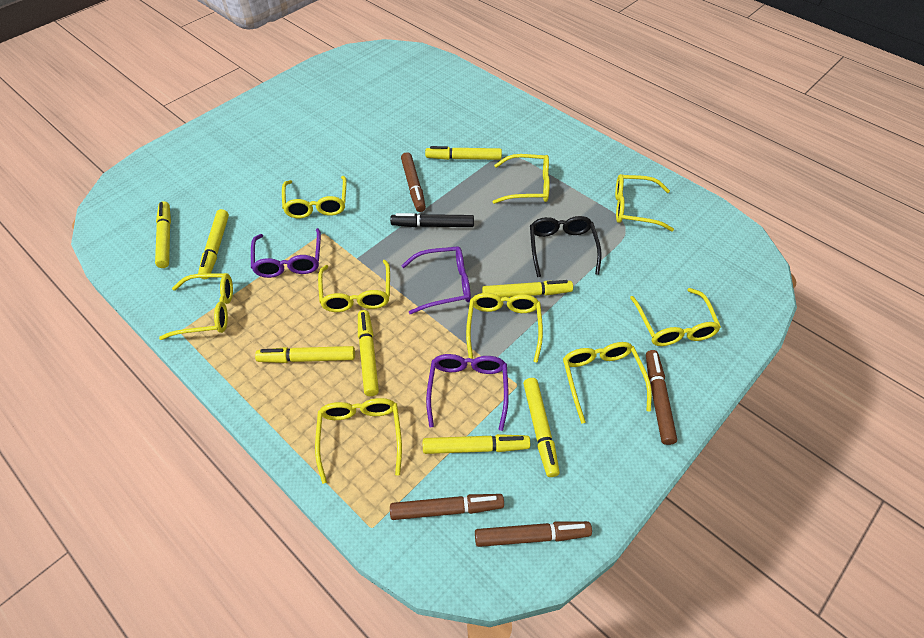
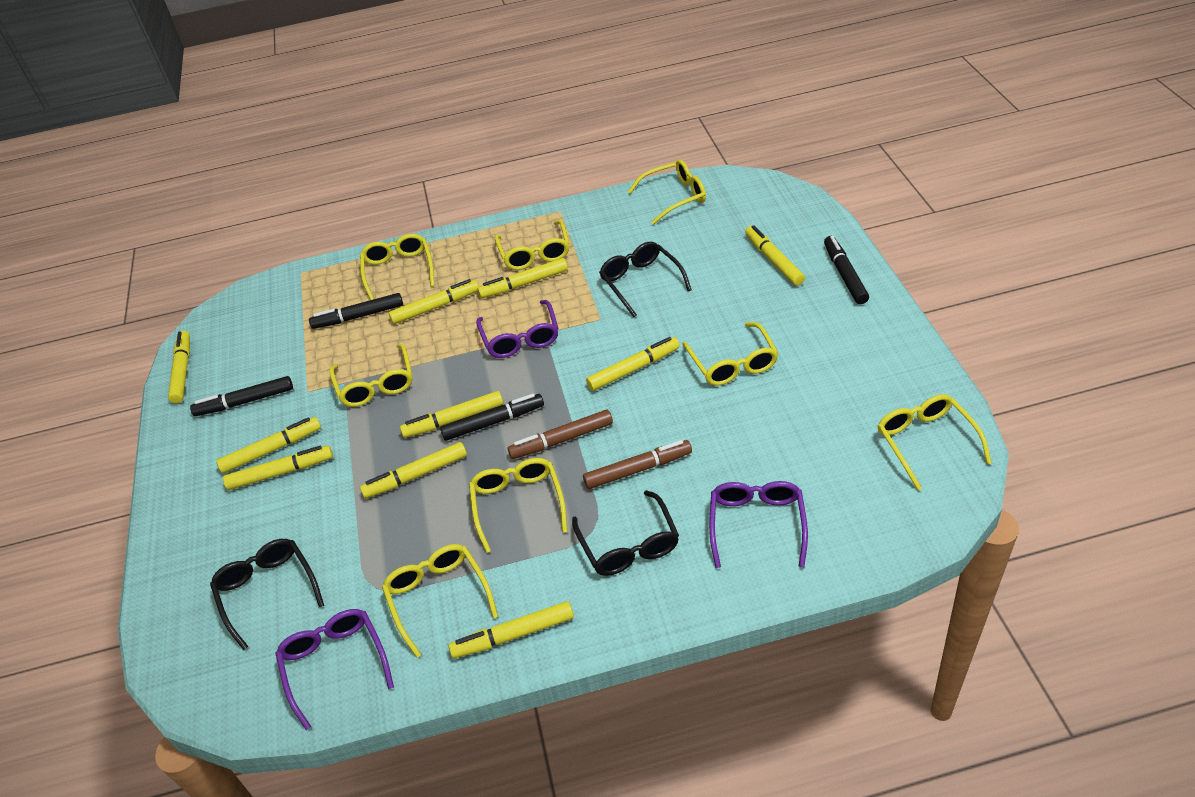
black glasses: 1 -> 3
black marker: 1 -> 4
brown marker: 4 -> 2
yellow glasses: 9 -> 8
yellow marker: 8 -> 10

